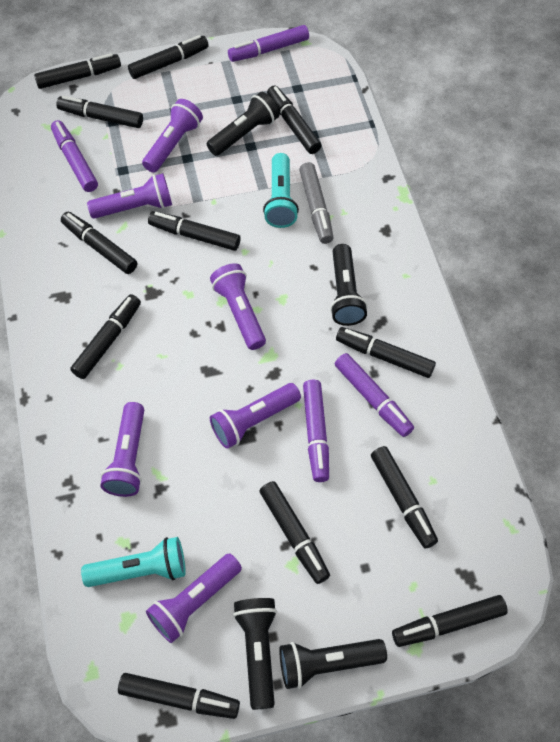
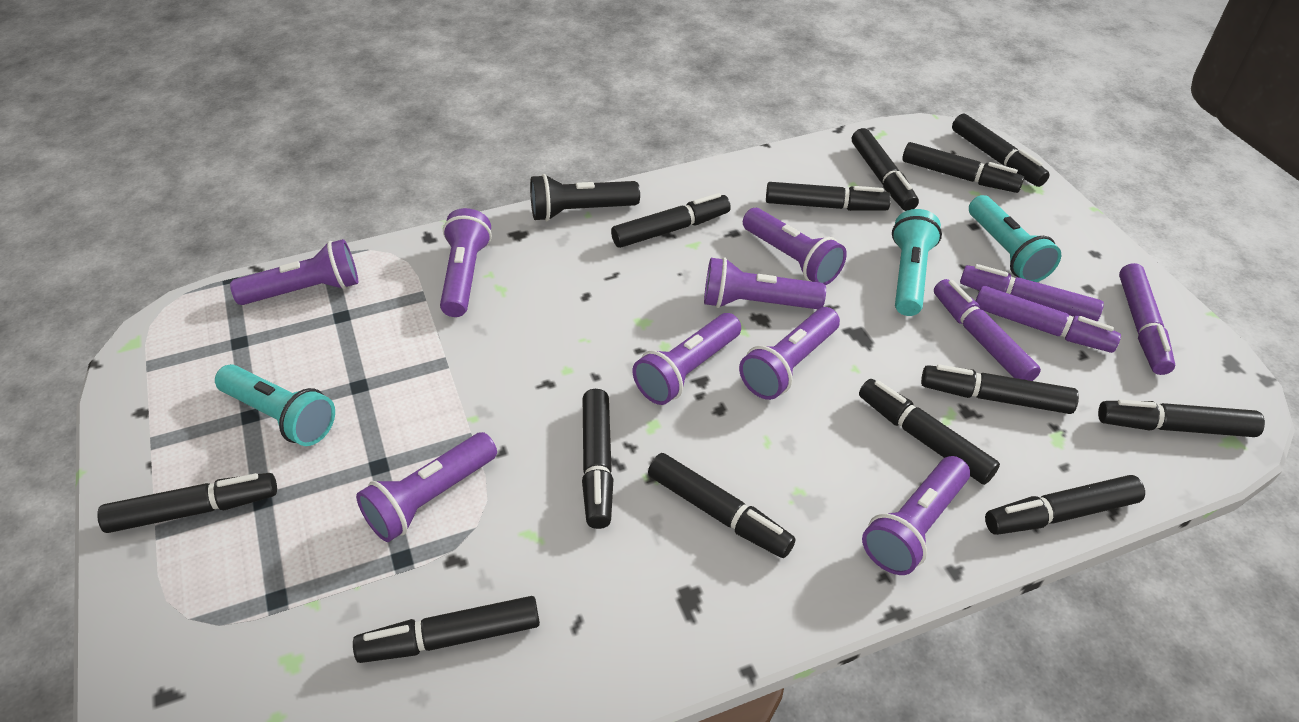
black flashlight: 4 -> 1
black marker: 12 -> 13
grey marker: 1 -> 0
purple flashlight: 6 -> 8
turquoise flashlight: 2 -> 3

